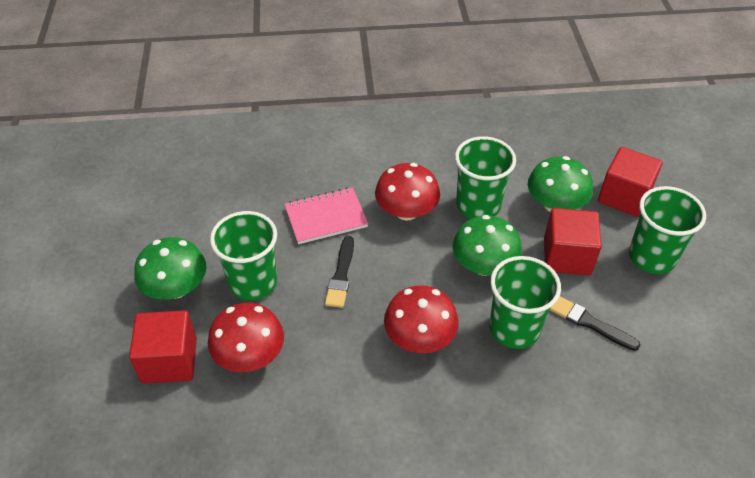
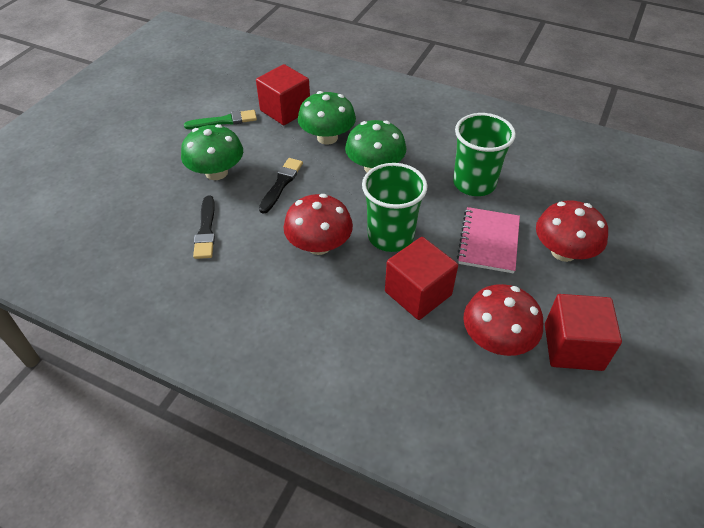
green brush: 0 -> 1
green cup: 4 -> 2

